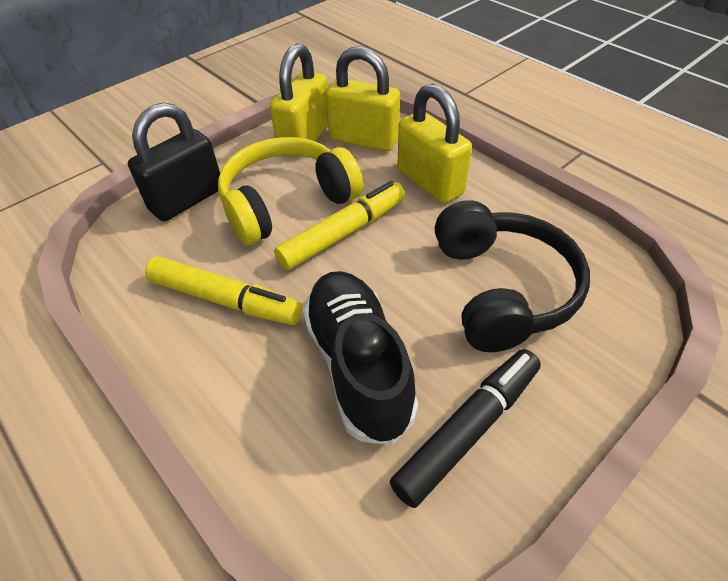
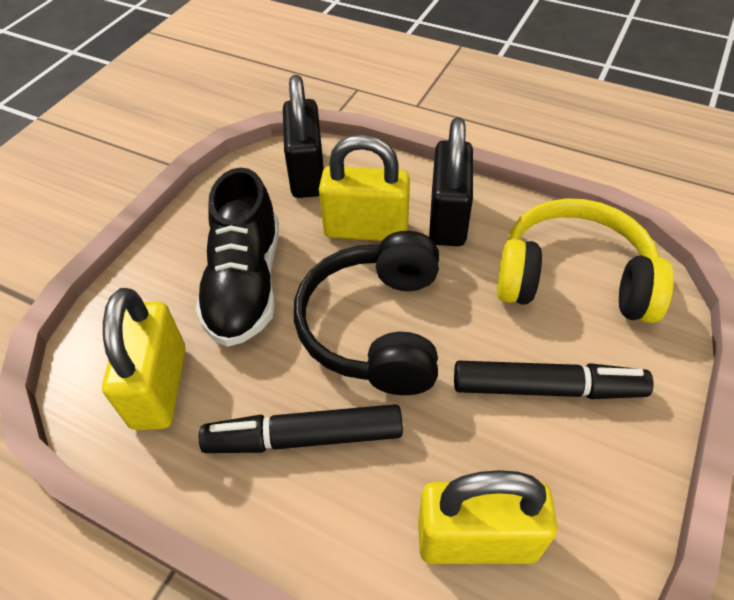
black marker: 1 -> 2
black padlock: 1 -> 2
yellow marker: 2 -> 0

